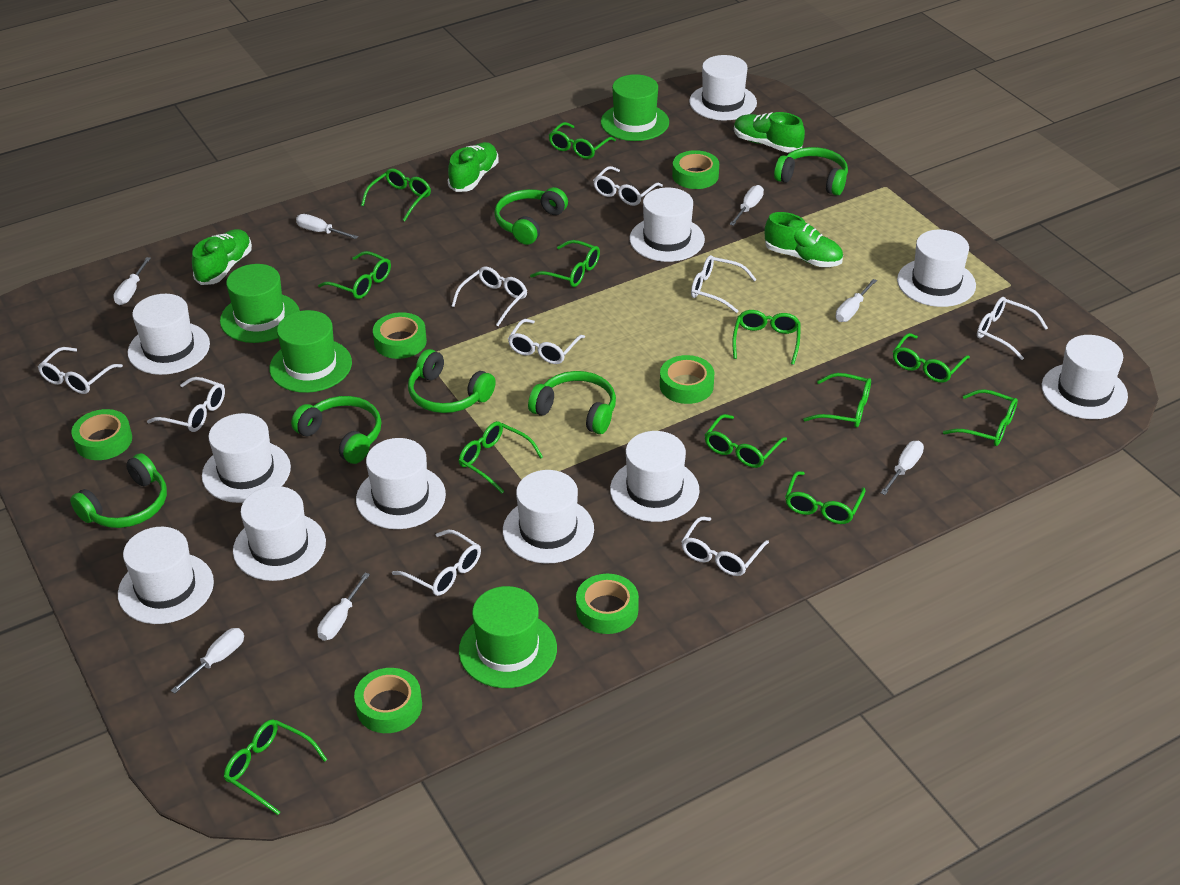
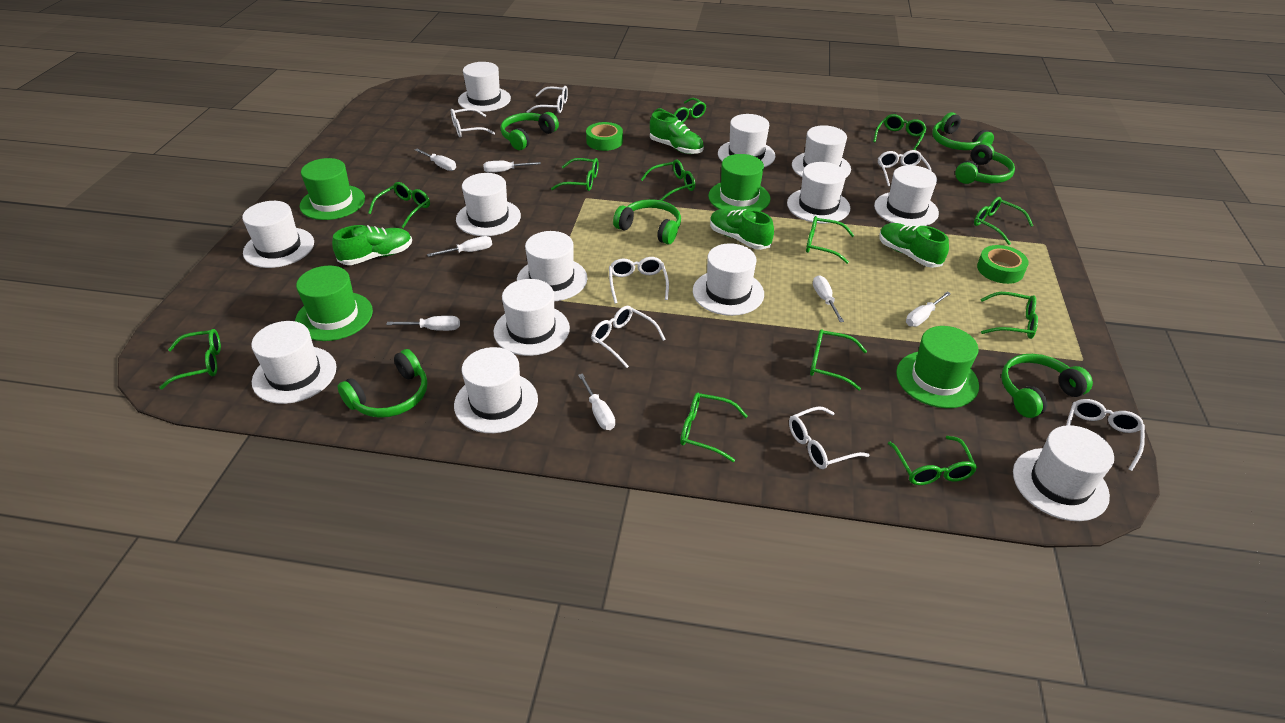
green tape: 6 -> 2
white glasses: 9 -> 7
white hat: 11 -> 13

